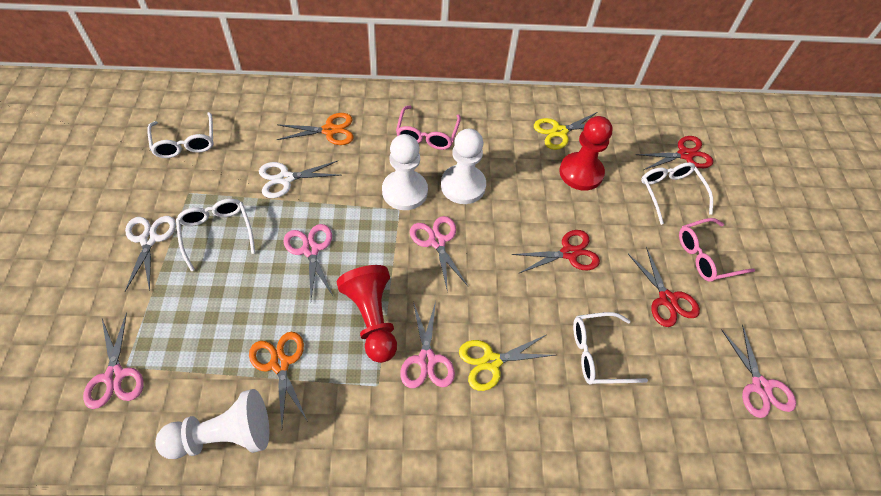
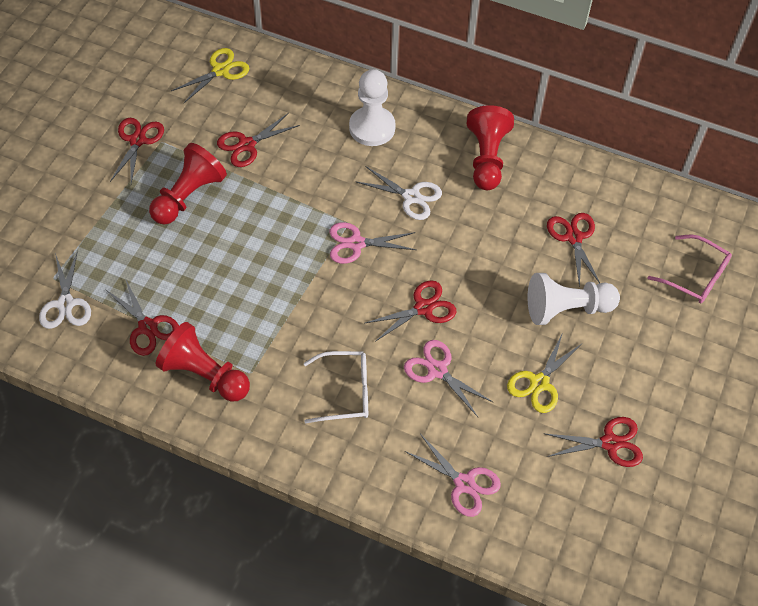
orange scissors: 2 -> 0
pink glasses: 2 -> 1
pink scissors: 5 -> 3
red pawn: 2 -> 3
red scissors: 3 -> 6
white glasses: 4 -> 1
white pawn: 3 -> 2

